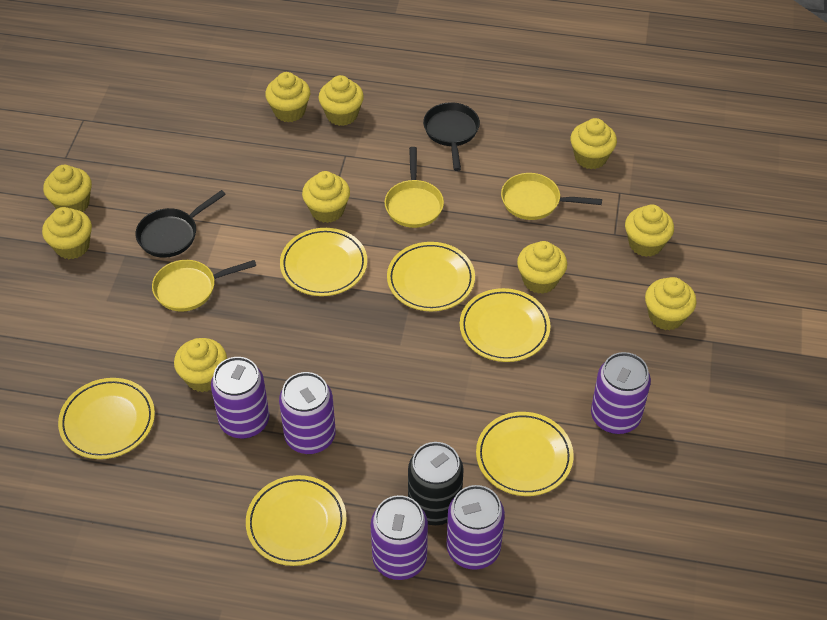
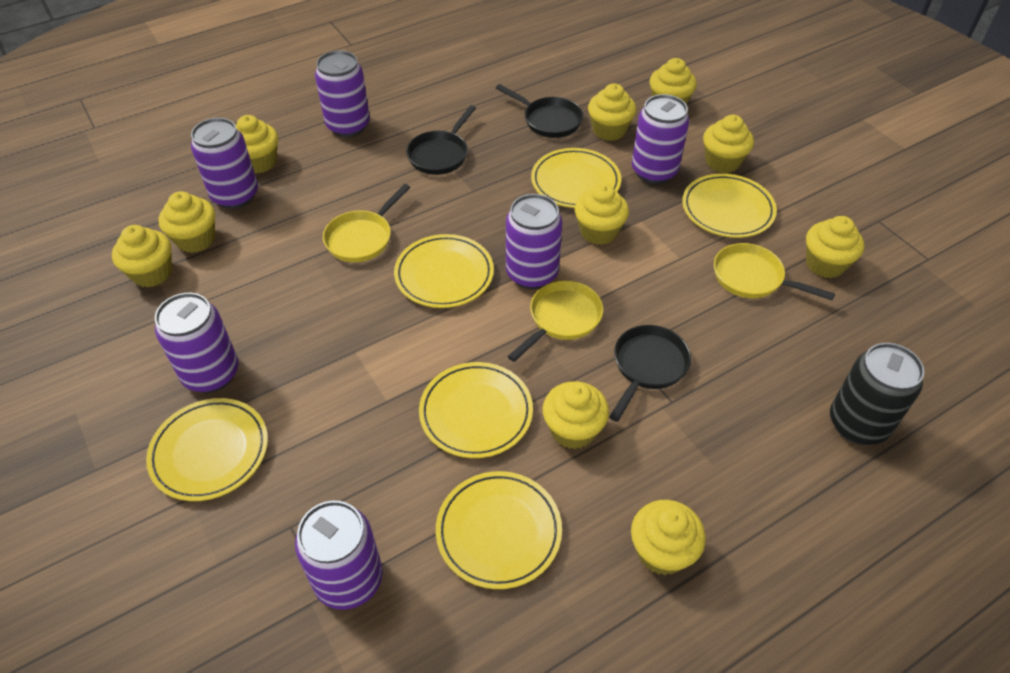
black pan: 2 -> 3
purple can: 5 -> 6

